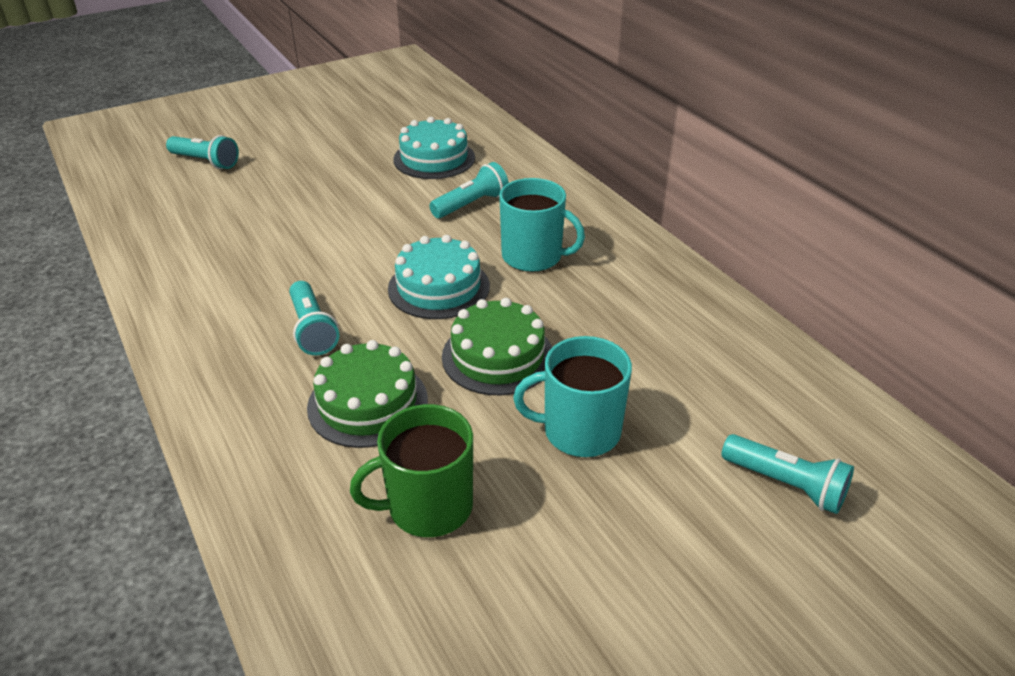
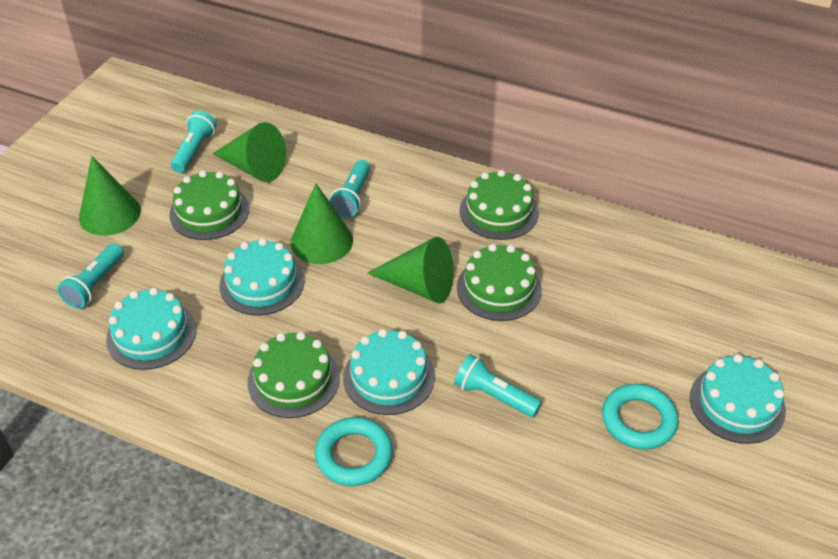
green cake: 2 -> 4
green cone: 0 -> 4
green mug: 1 -> 0
turquoise cake: 2 -> 4
turquoise mug: 2 -> 0
turquoise ring: 0 -> 2

